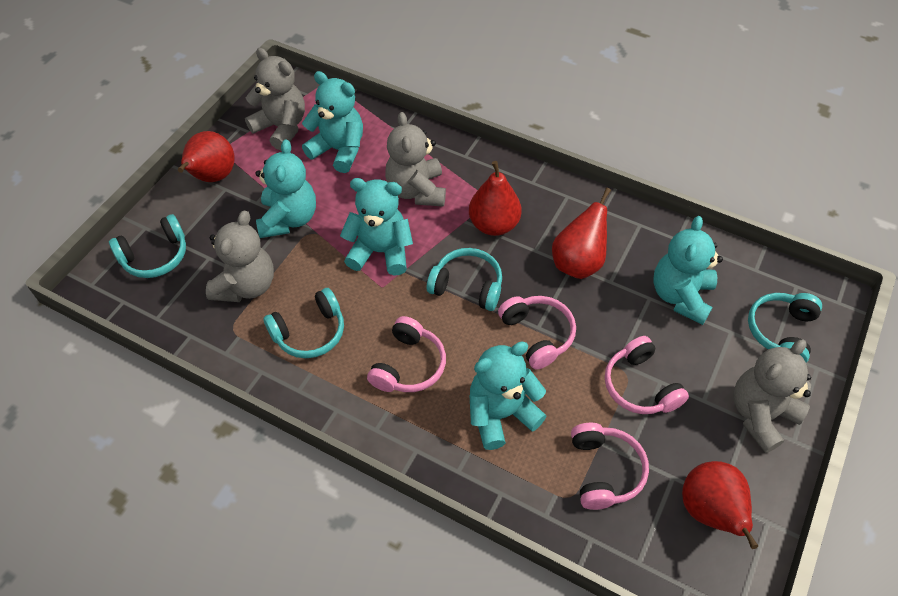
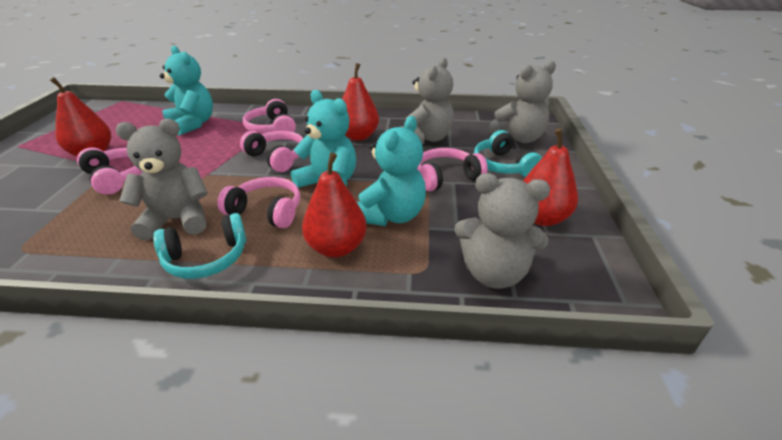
pink headphones: 4 -> 5
turquoise headphones: 4 -> 2
turquoise teddy bear: 5 -> 3

